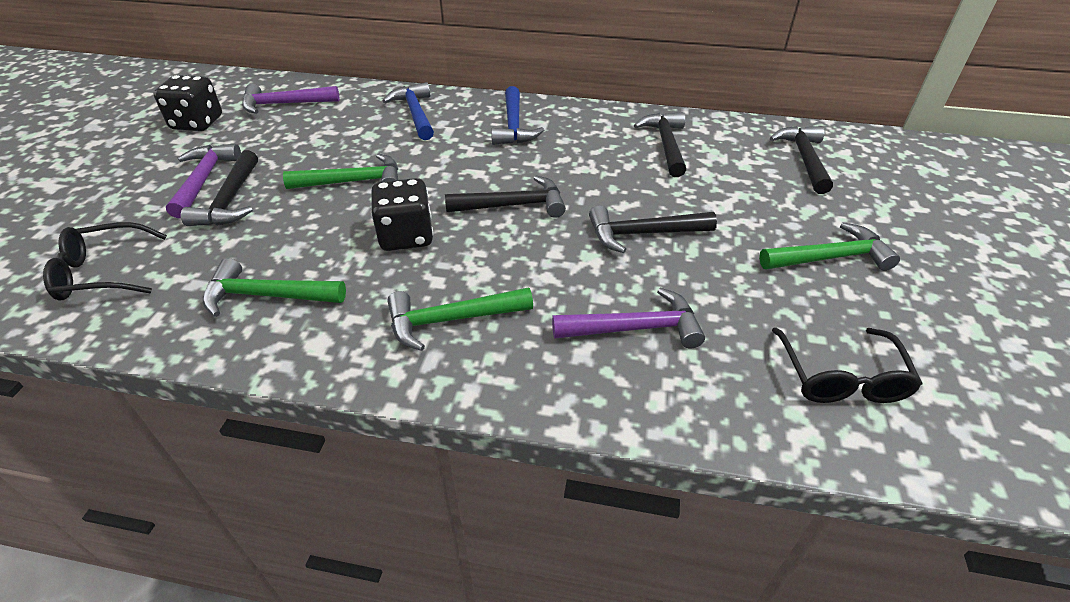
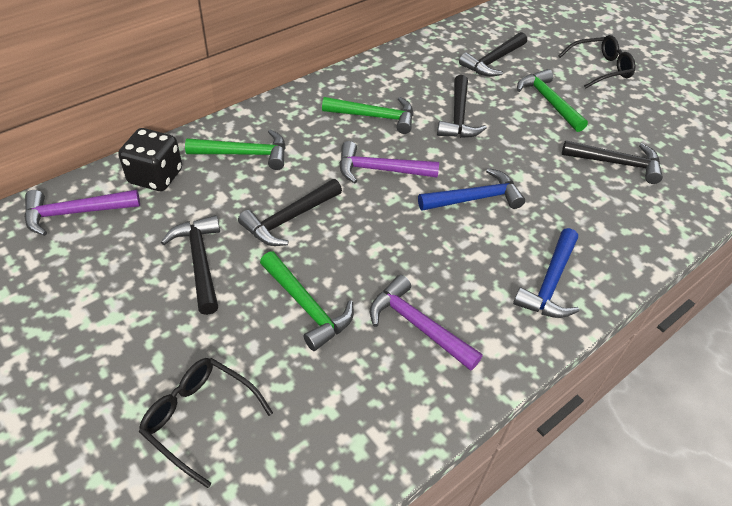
black dice: 2 -> 1

